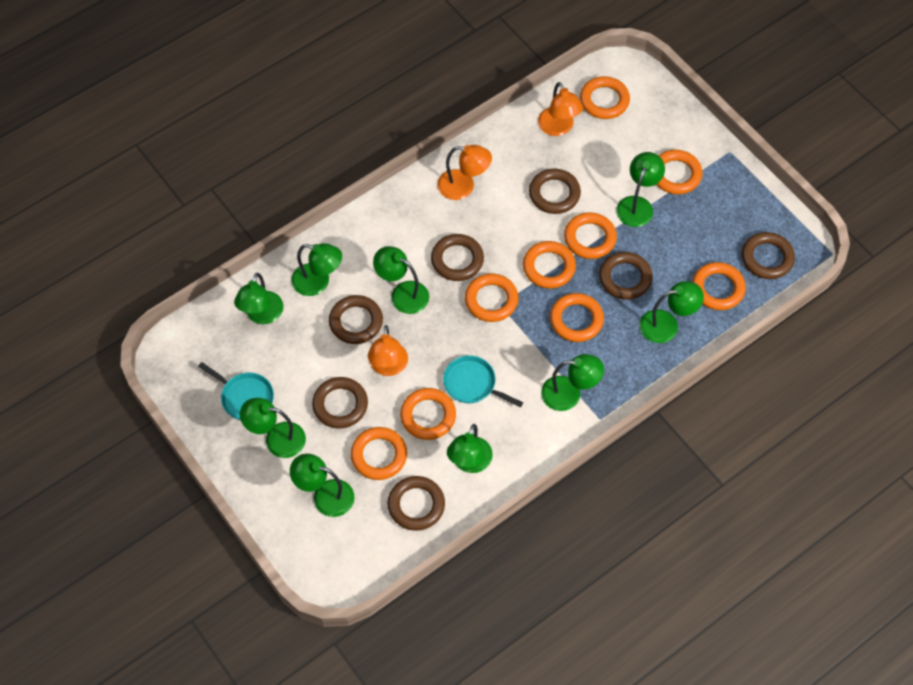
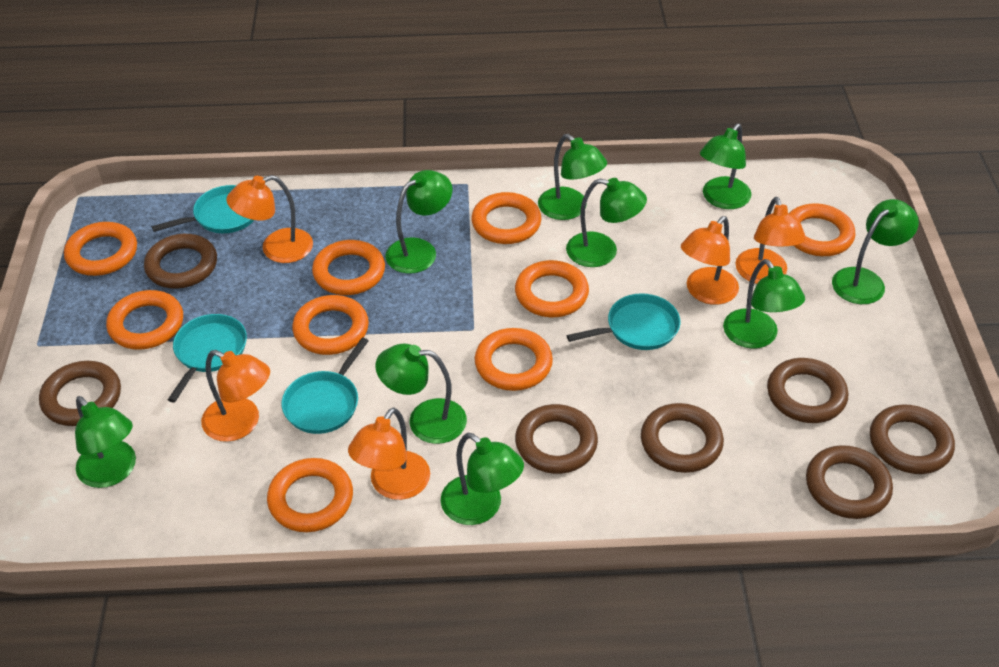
orange lamp: 3 -> 5
turquoise pan: 2 -> 4

